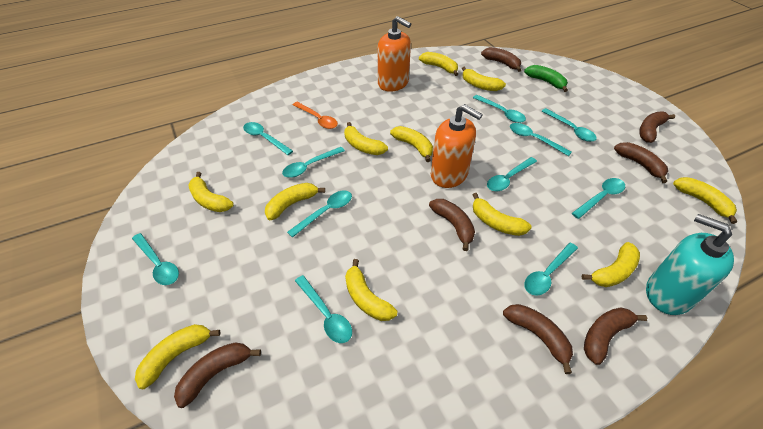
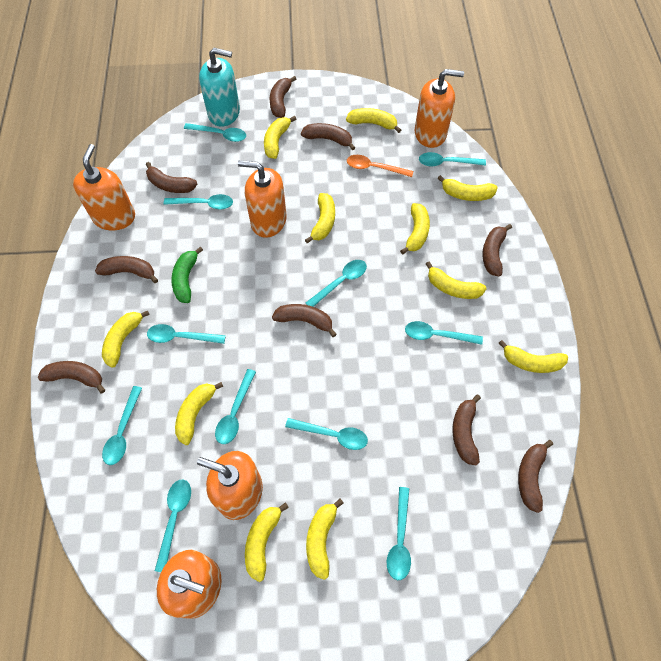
brown banana: 7 -> 9
orange soap dispenser: 2 -> 5

